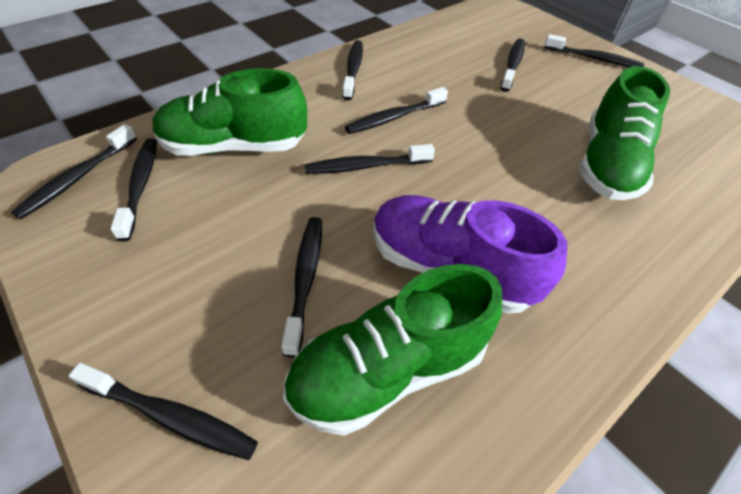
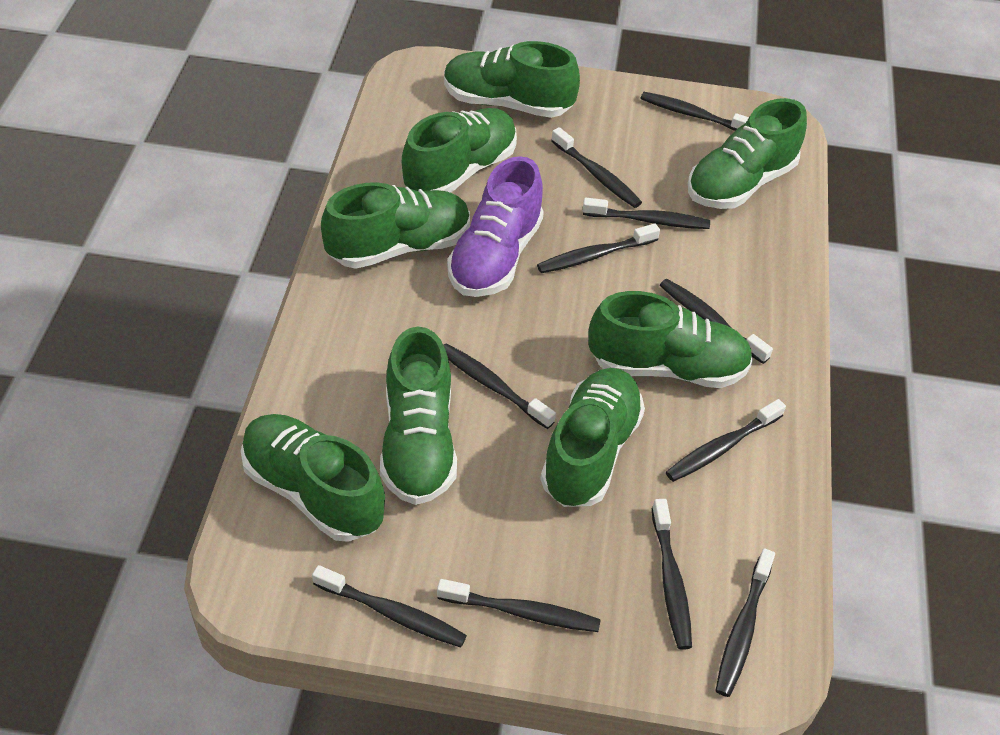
black toothbrush: 9 -> 11
green shoe: 3 -> 8

